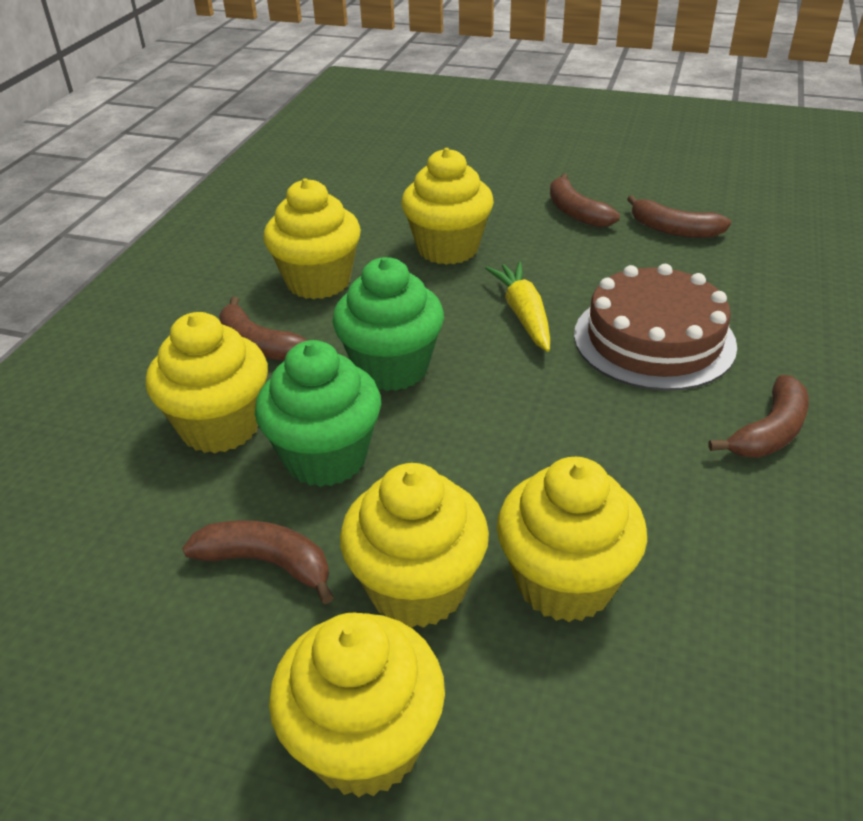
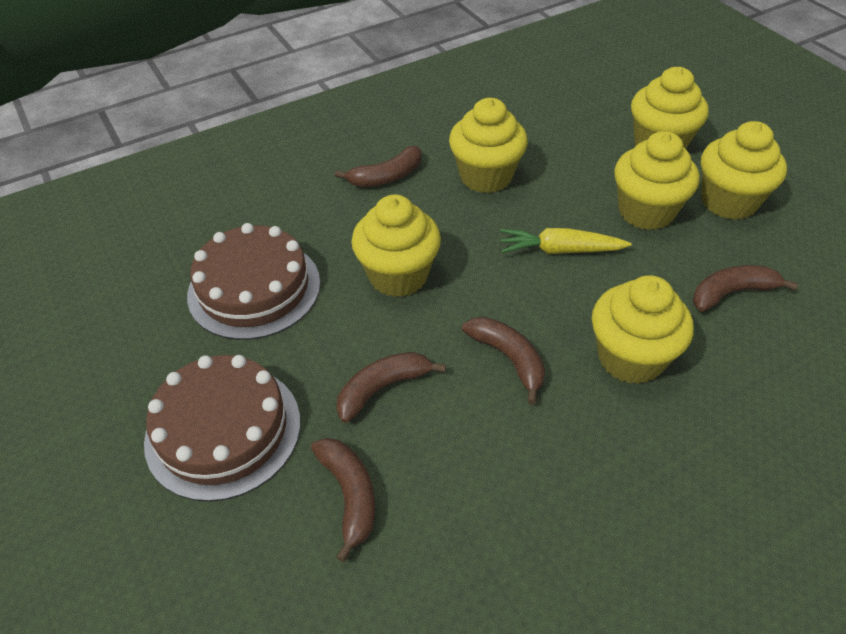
brown cake: 1 -> 2
green cupcake: 2 -> 0

